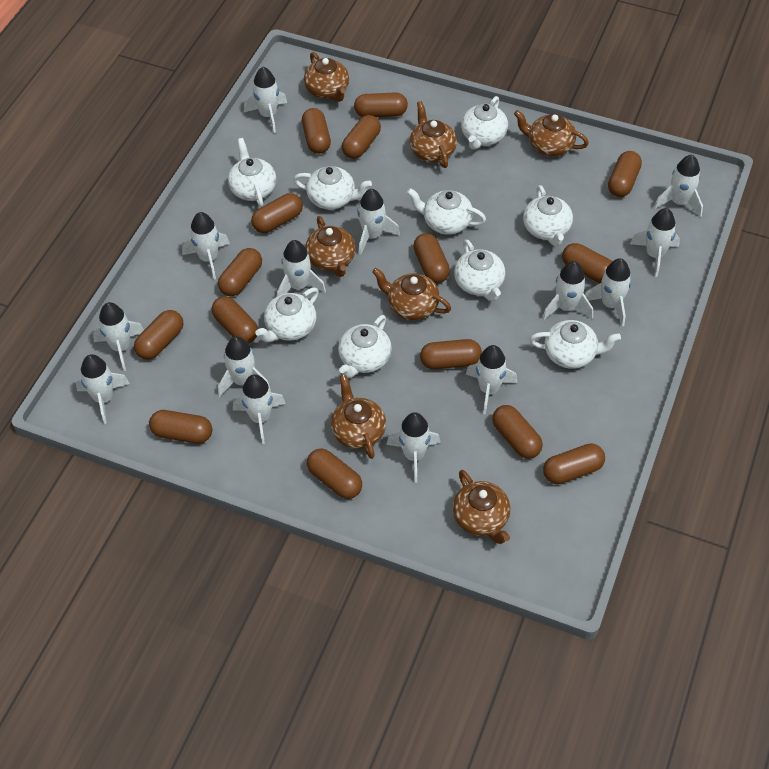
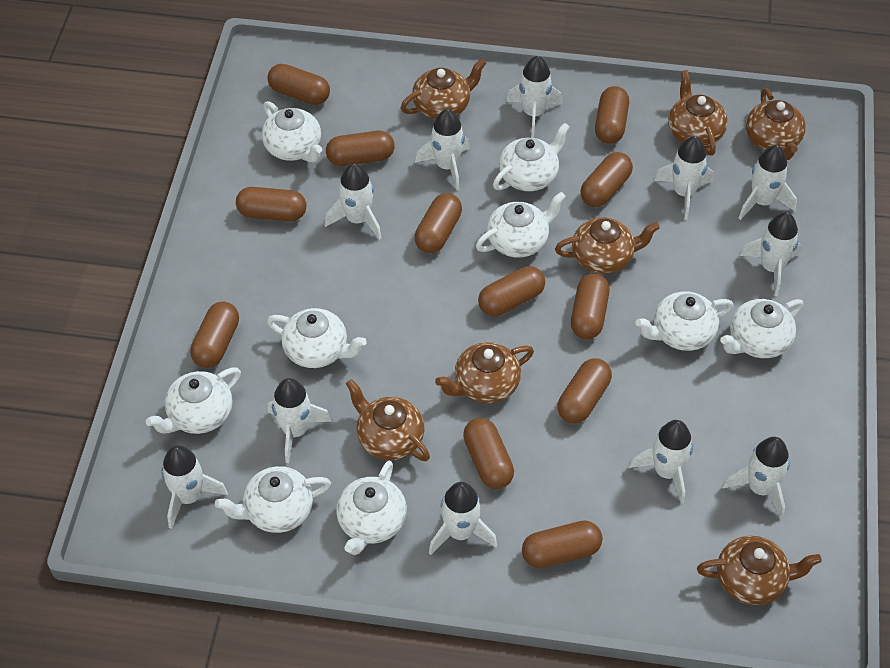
brown capsule: 15 -> 12
white rocket: 14 -> 11

